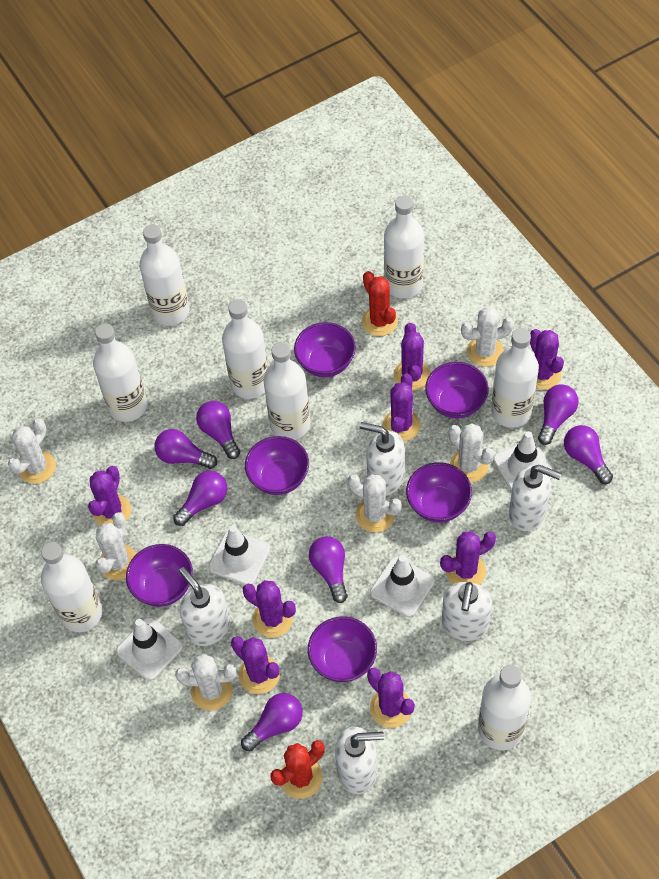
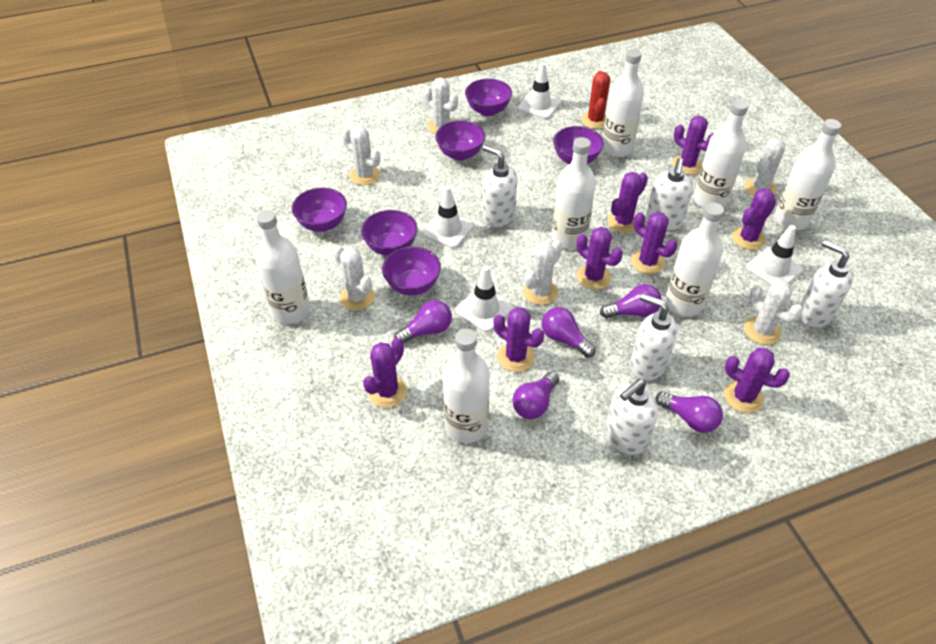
purple light bulb: 7 -> 5
red cactus: 2 -> 1
white bottle: 8 -> 7

